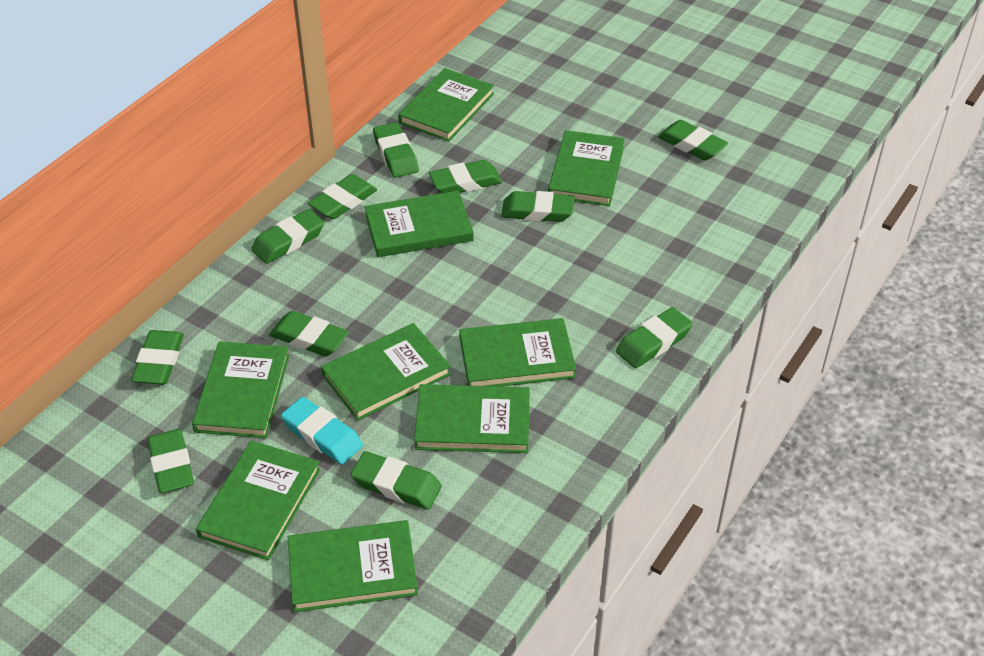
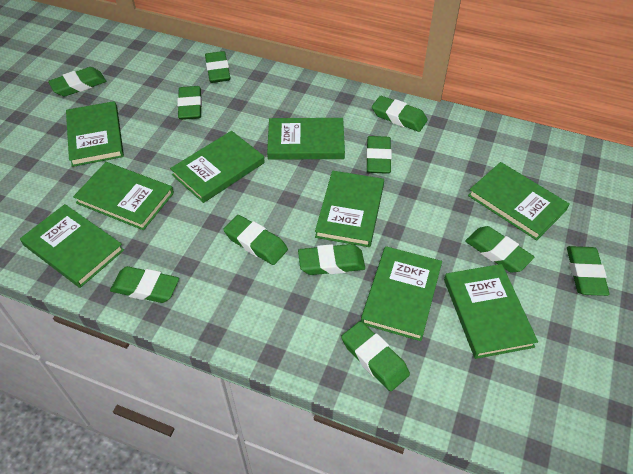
turquoise eraser: 1 -> 0

